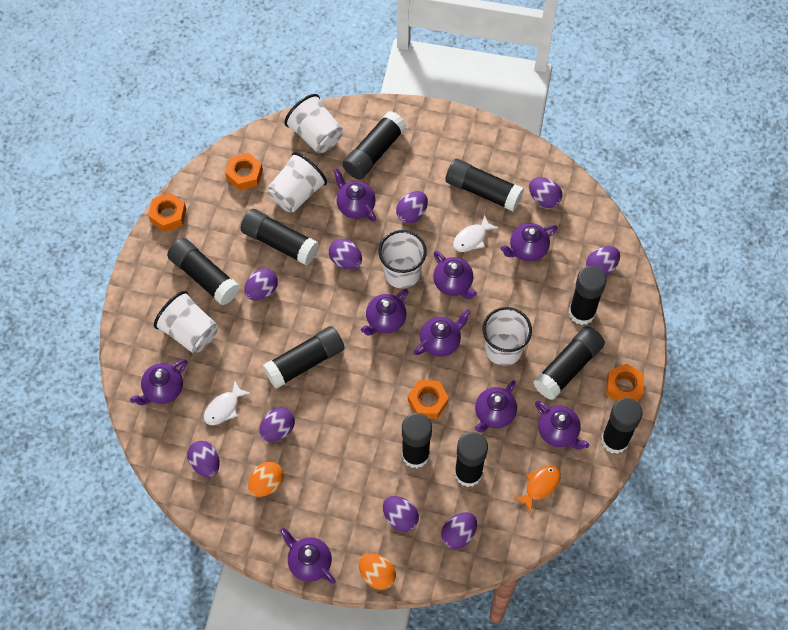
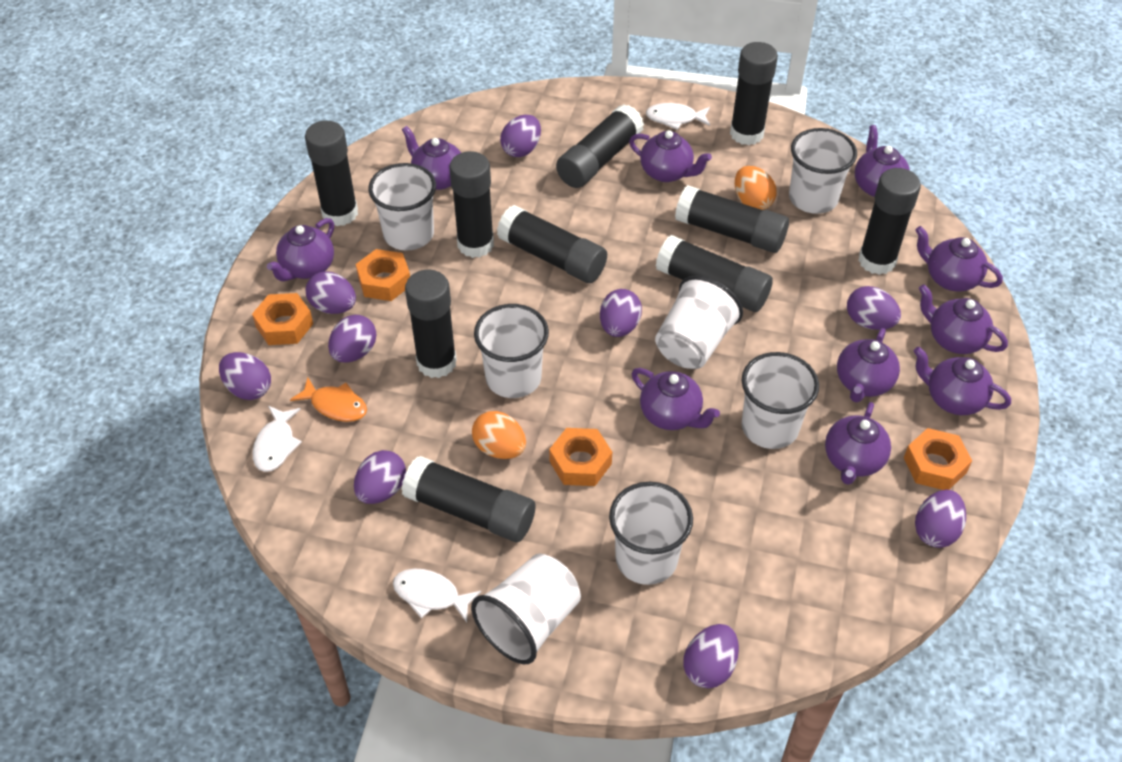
purple teapot: 9 -> 10
white cup: 5 -> 7
white fish: 2 -> 3

